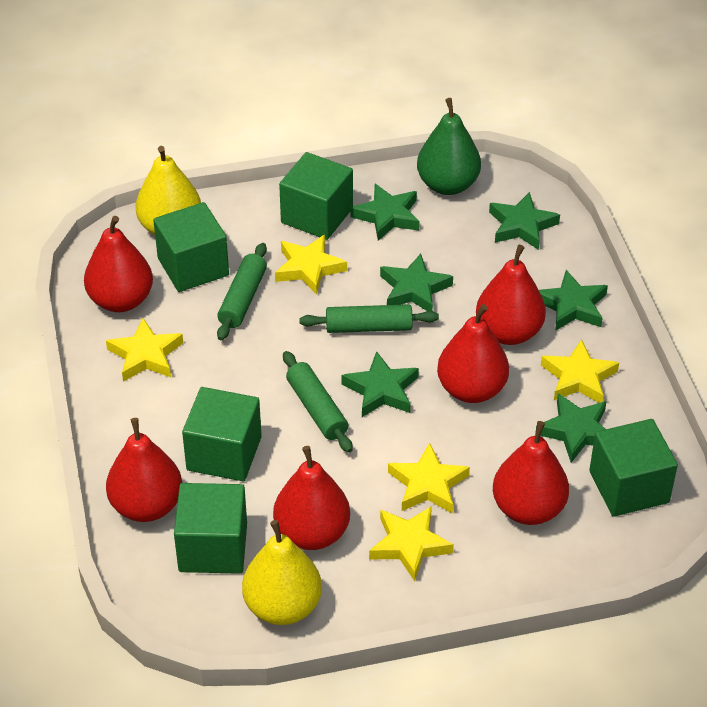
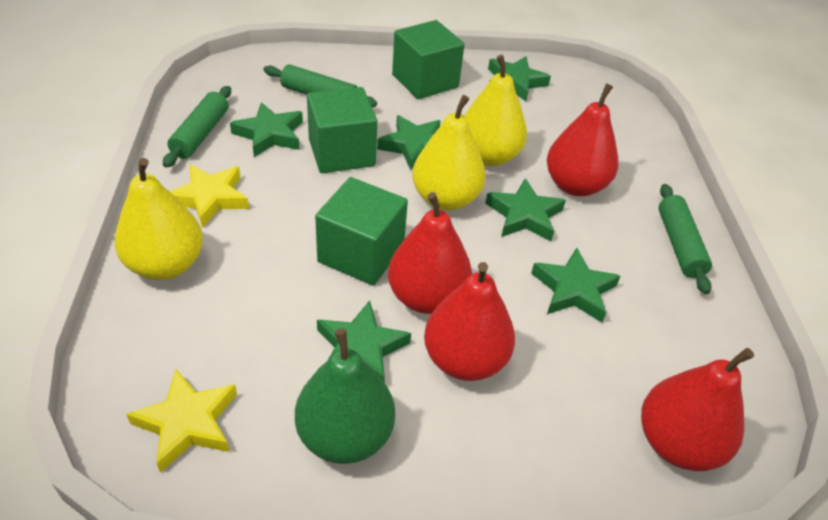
green cube: 5 -> 3
red pear: 6 -> 4
yellow pear: 2 -> 3
yellow star: 5 -> 2

